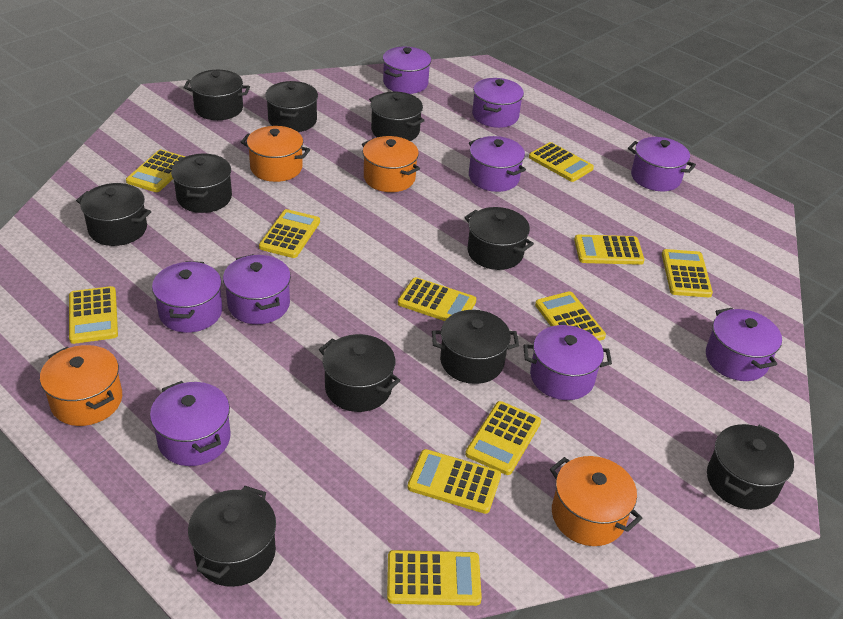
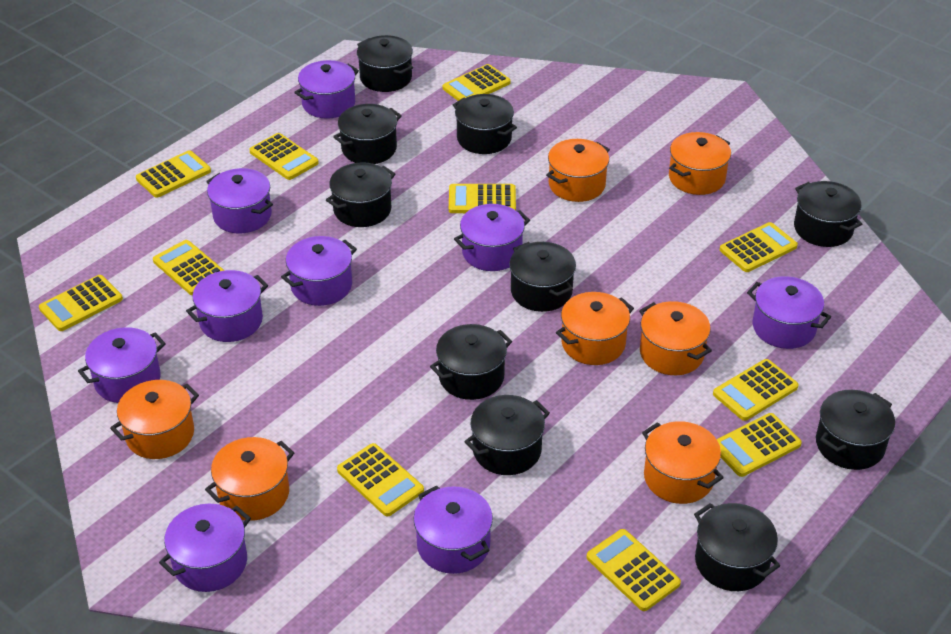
orange pot: 4 -> 7

